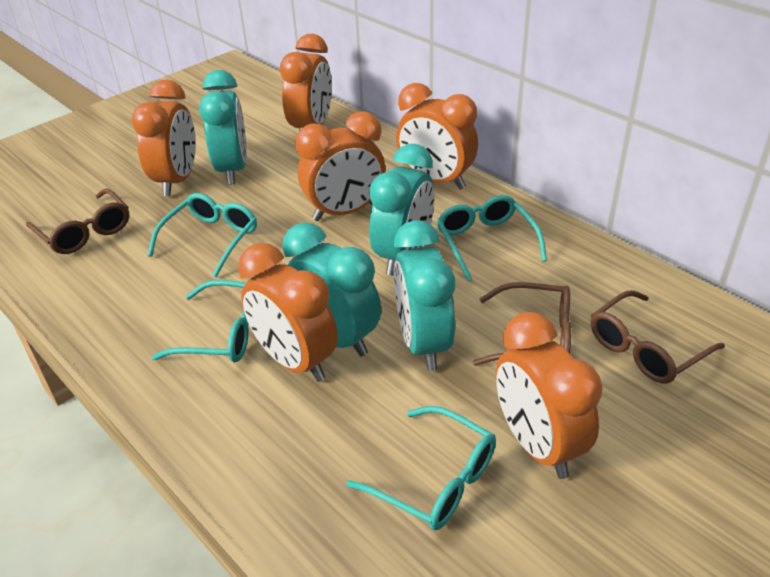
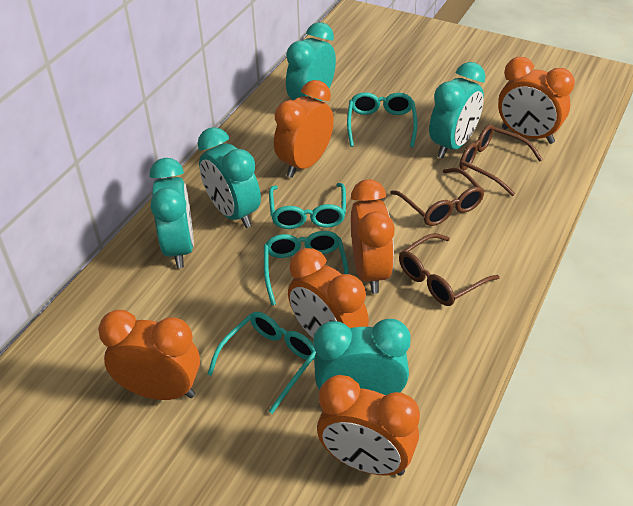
turquoise clock: 4 -> 5

